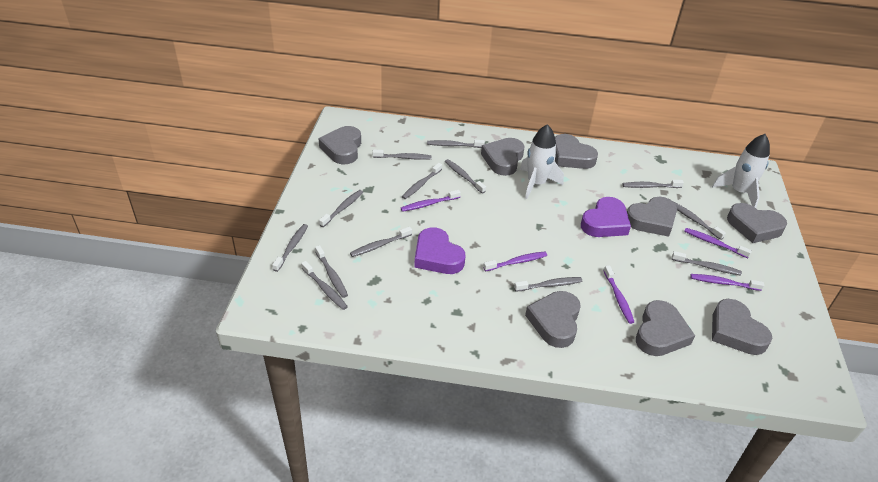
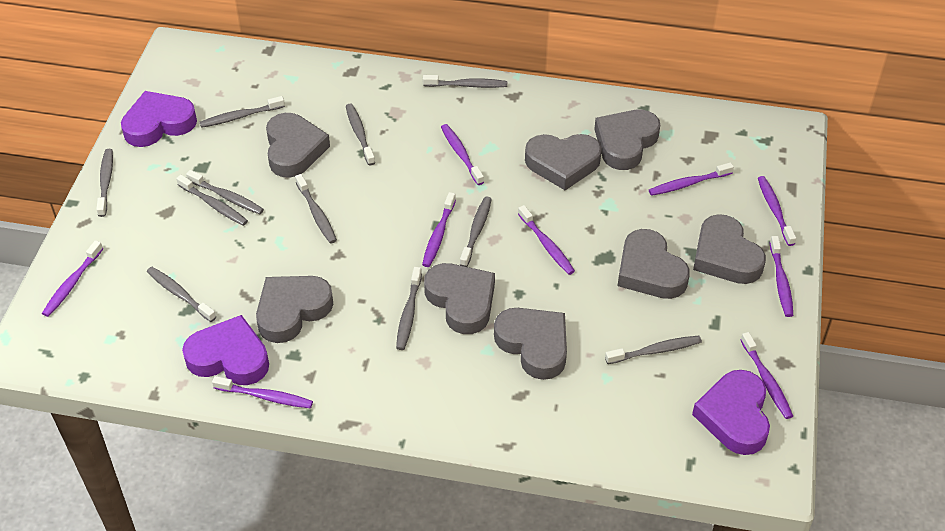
grey toothbrush: 13 -> 11
purple heart: 2 -> 3
purple toothbrush: 5 -> 9
white rocket: 2 -> 0

